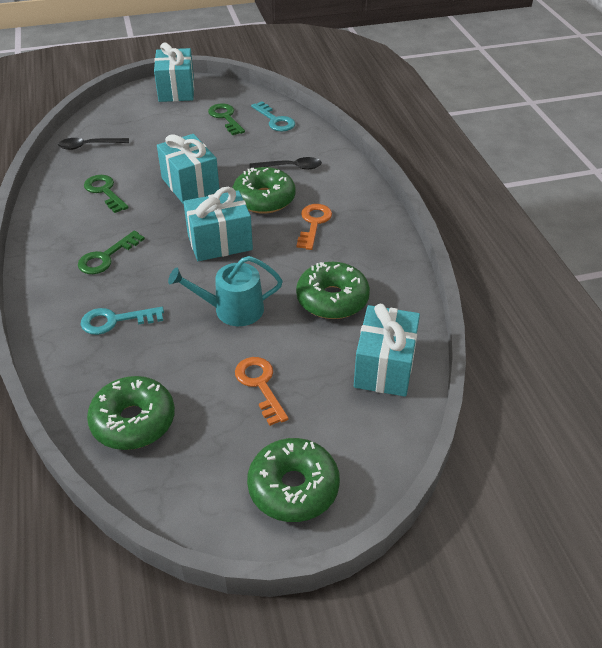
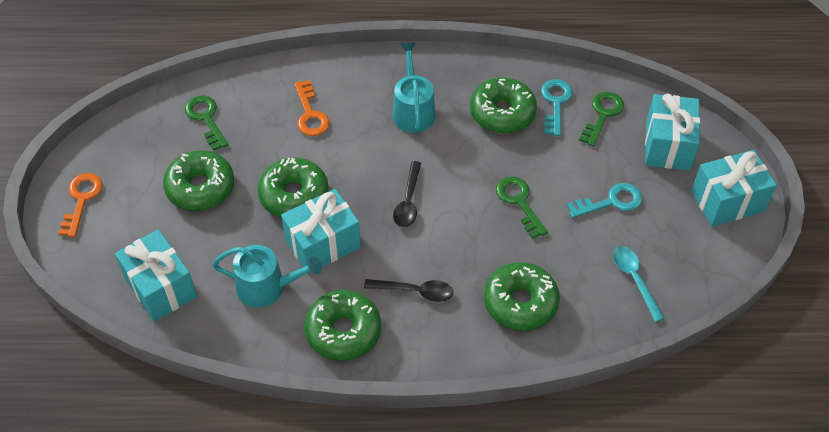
green donut: 4 -> 5
turquoise spoon: 0 -> 1
turquoise watering can: 1 -> 2

